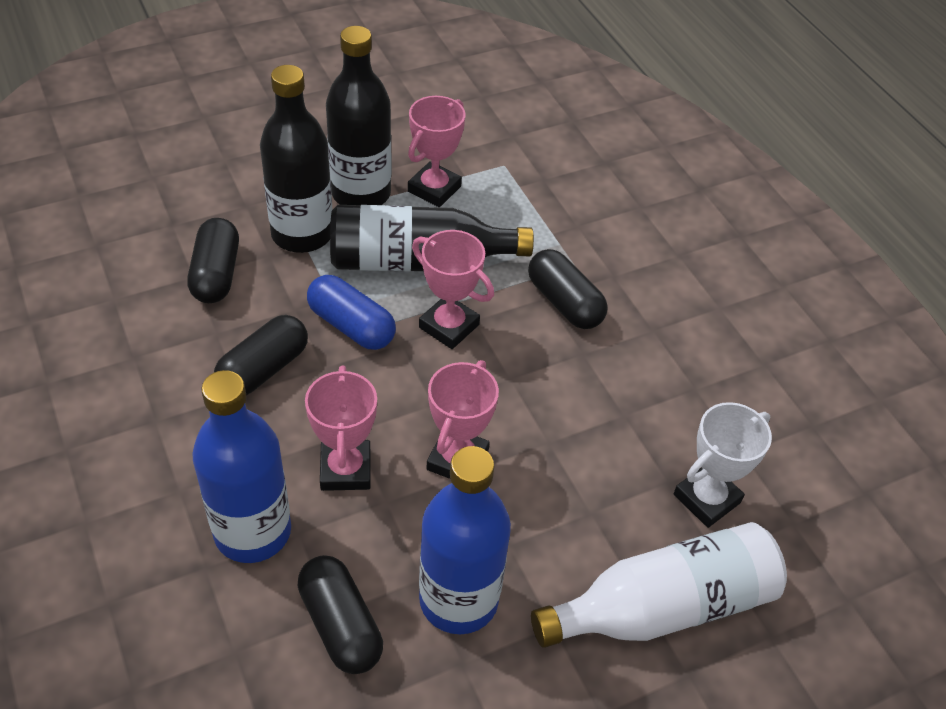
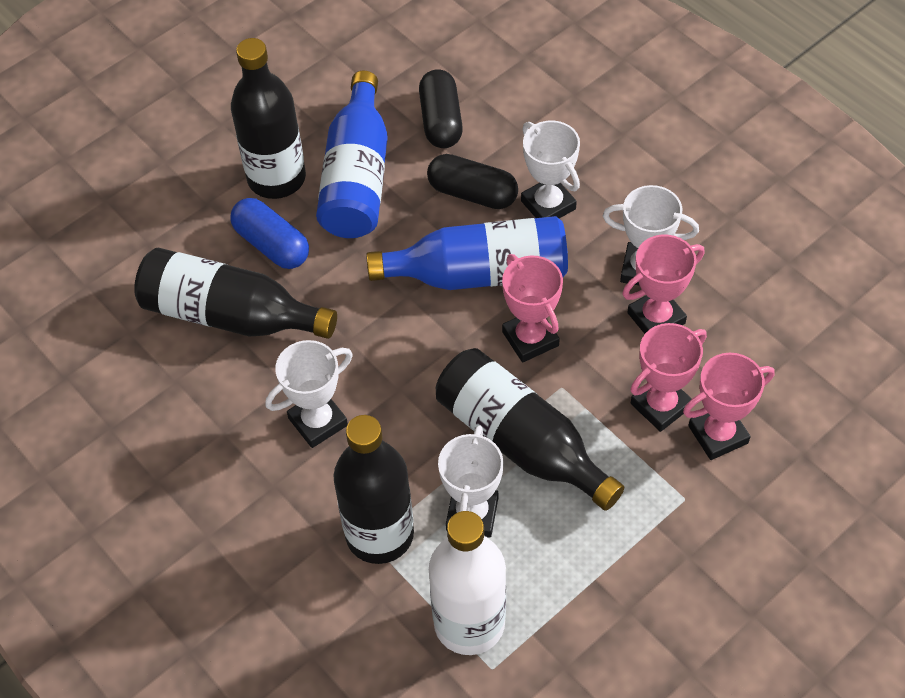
black bottle: 3 -> 4
black capsule: 4 -> 2
white trophy: 1 -> 4

